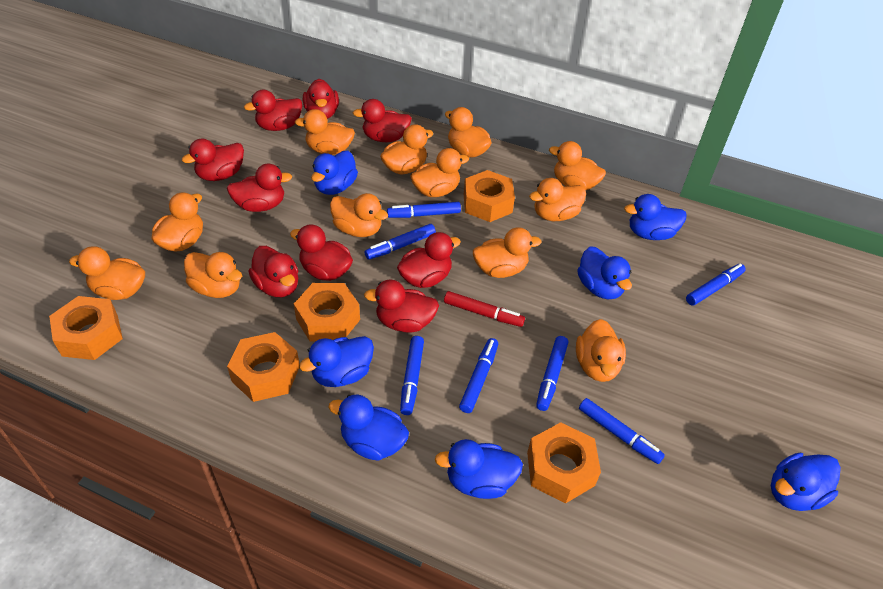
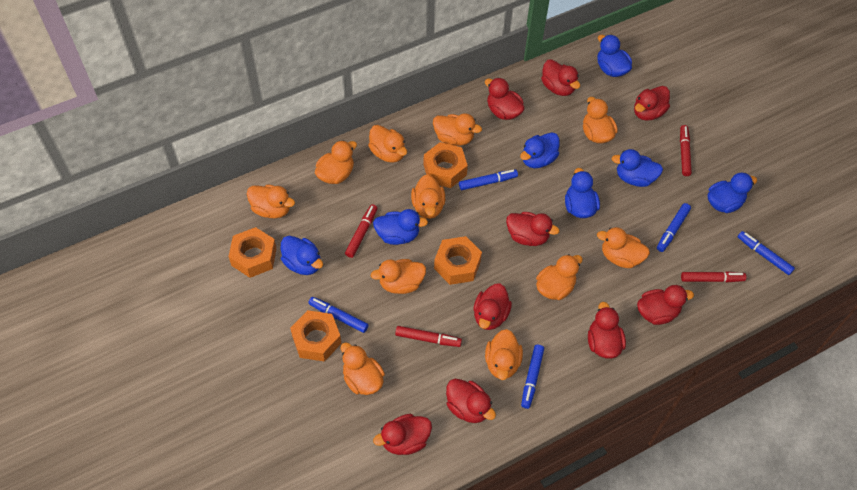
blue marker: 7 -> 5
orange duck: 12 -> 11
orange nut: 5 -> 4
red marker: 1 -> 4

